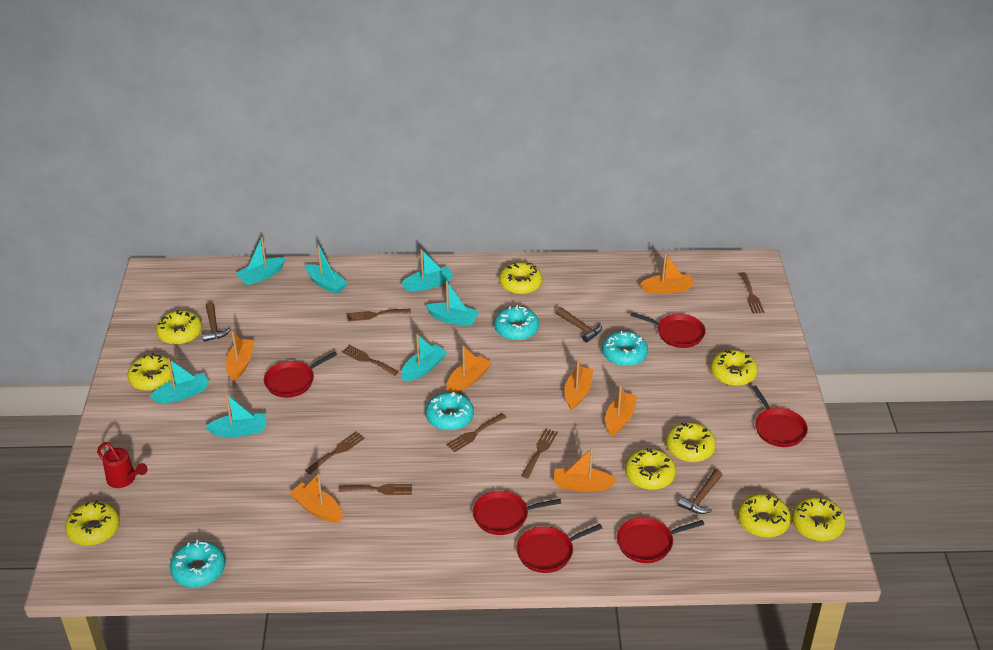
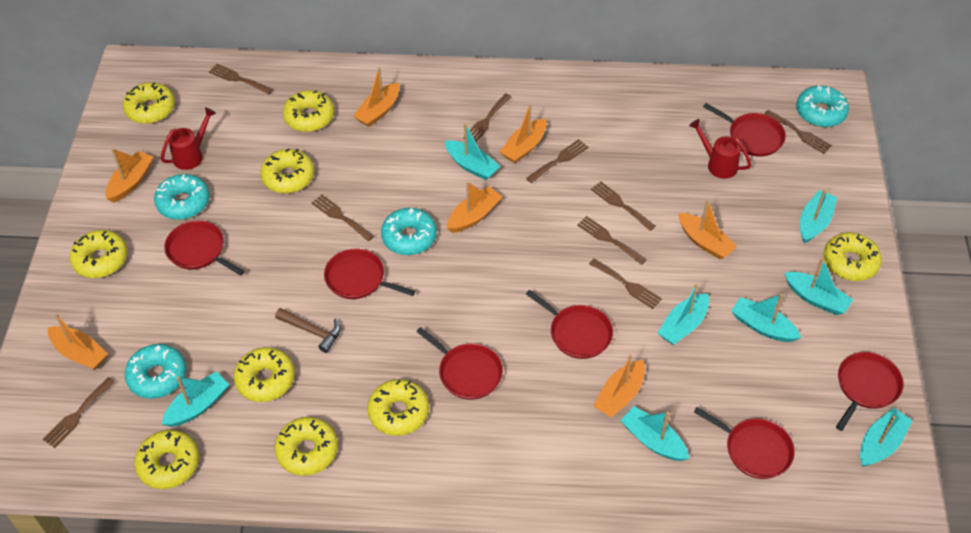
brown fork: 7 -> 9
brown hammer: 3 -> 1
red pan: 6 -> 7
red watering can: 1 -> 2
turquoise boat: 7 -> 8

